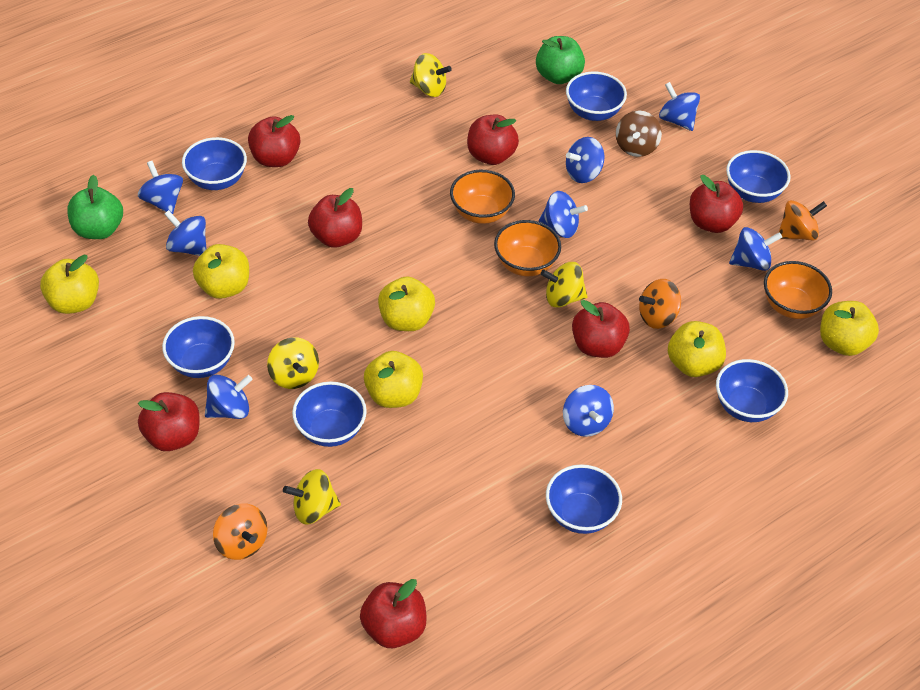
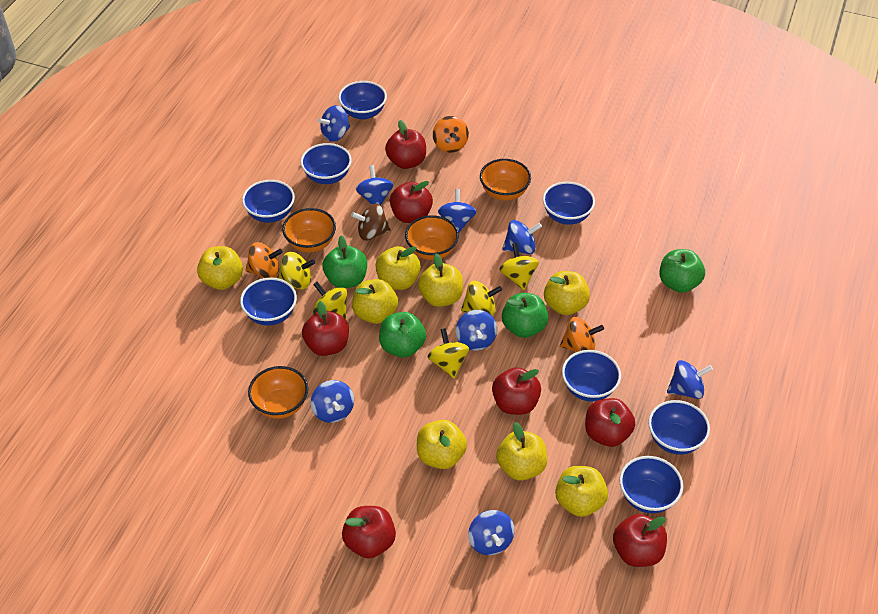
blue bowl: 7 -> 8
green apple: 2 -> 4
orange bowl: 3 -> 4
yellow apple: 6 -> 8
yellow spinning top: 4 -> 5

